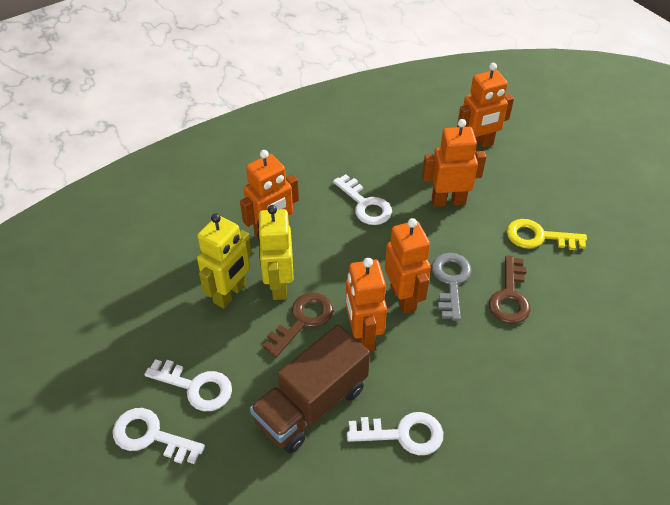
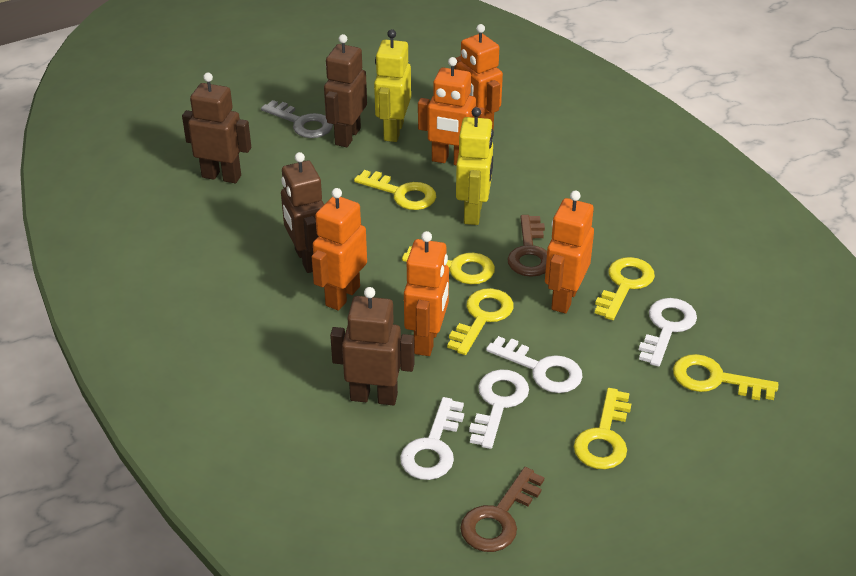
brown robot: 0 -> 4
brown truck: 1 -> 0
yellow key: 1 -> 6

